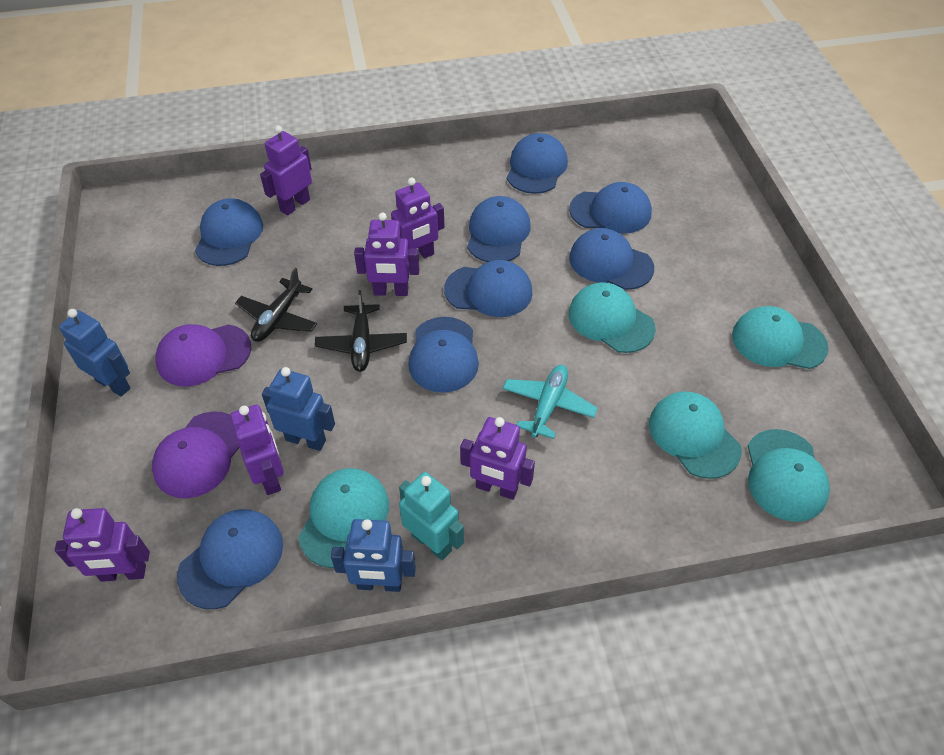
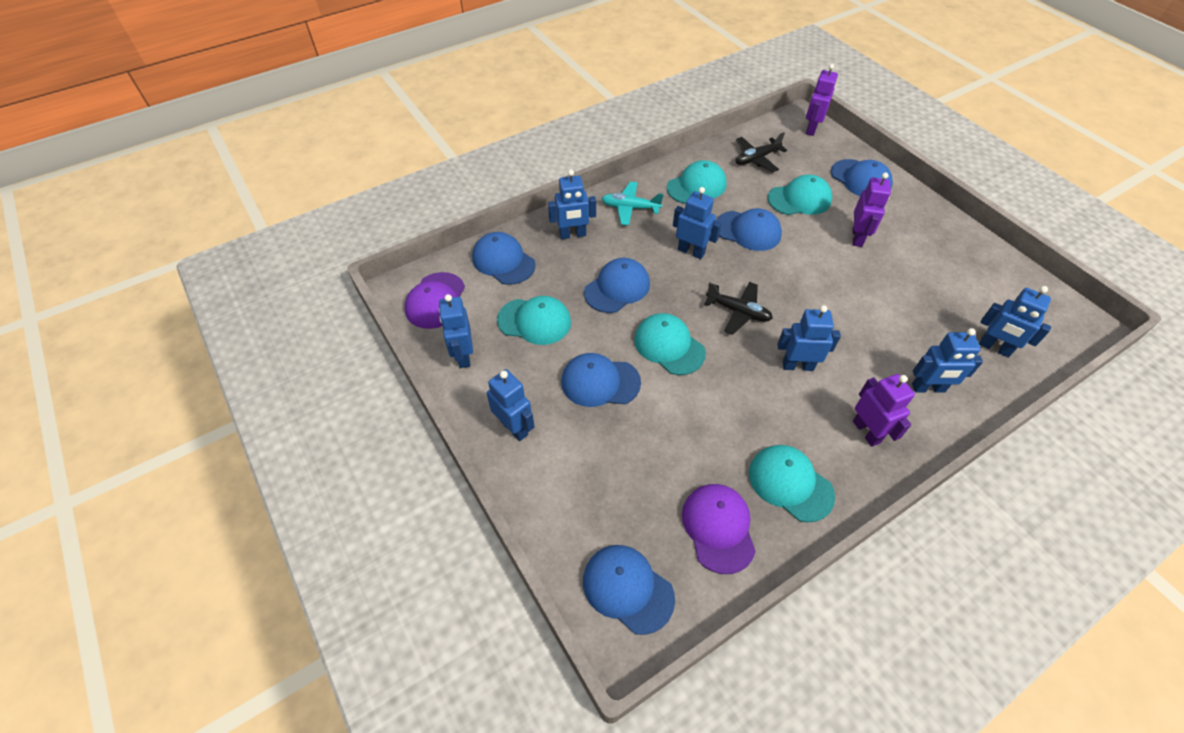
blue cap: 8 -> 6
blue robot: 3 -> 7
purple robot: 6 -> 3
turquoise robot: 1 -> 0

